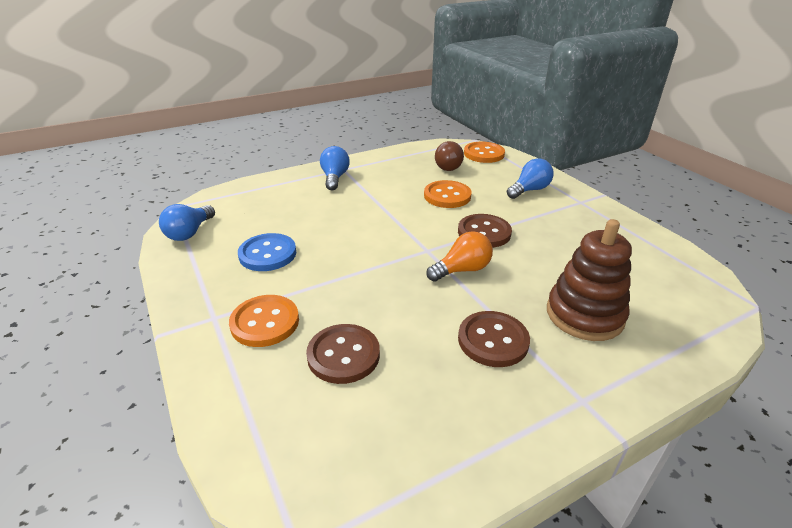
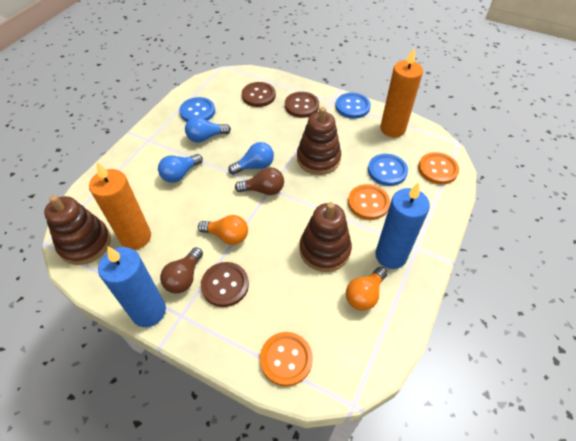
blue button: 1 -> 3
blue candle: 0 -> 2
brown light bulb: 1 -> 2
brown stacking toy: 1 -> 3
orange candle: 0 -> 2
orange light bulb: 1 -> 2

